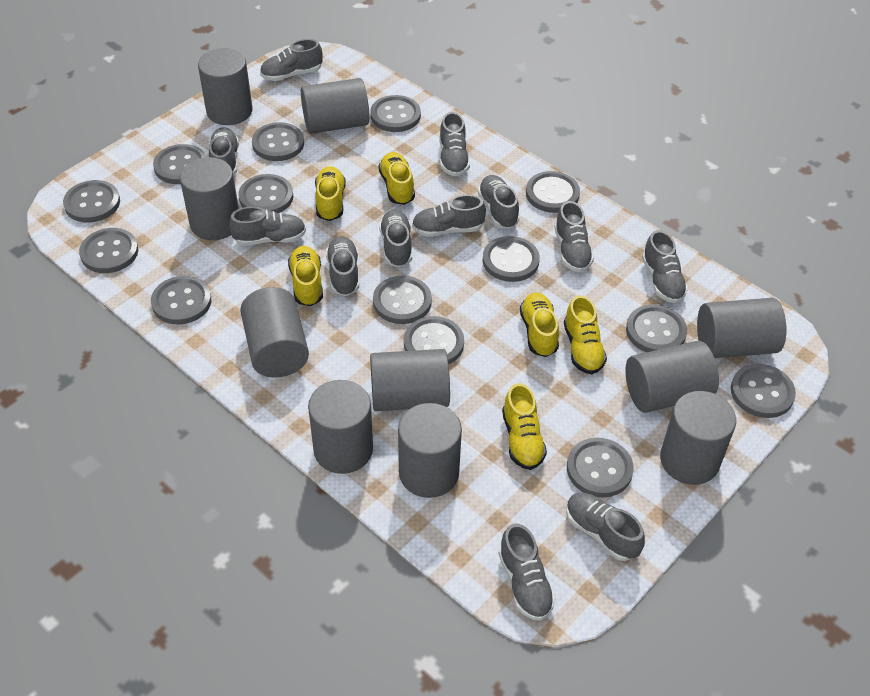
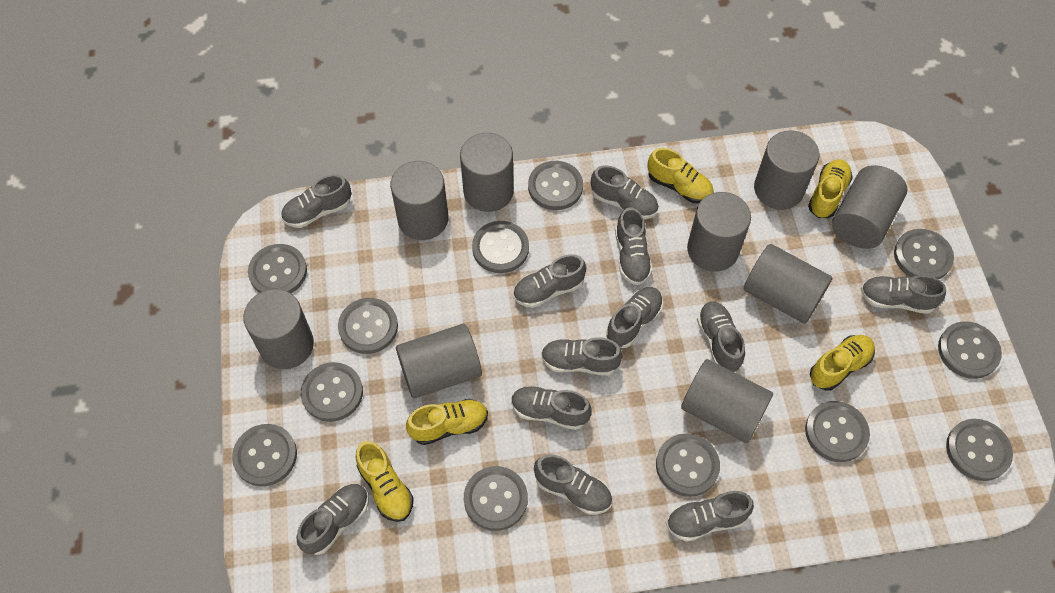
grey button: 14 -> 12
grey cylinder: 10 -> 9
yellow shoe: 6 -> 5

